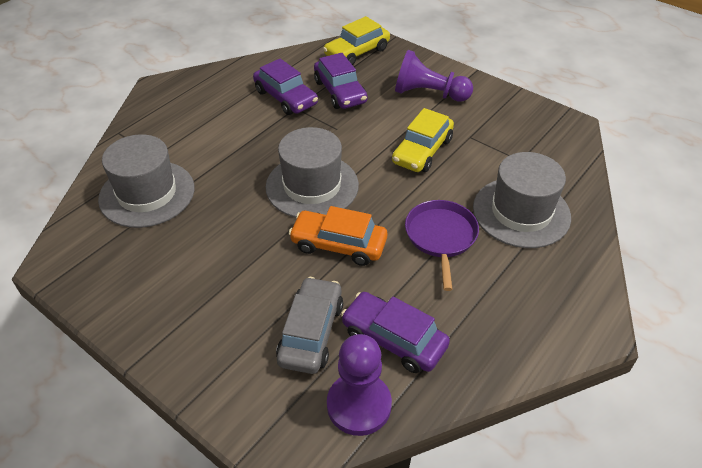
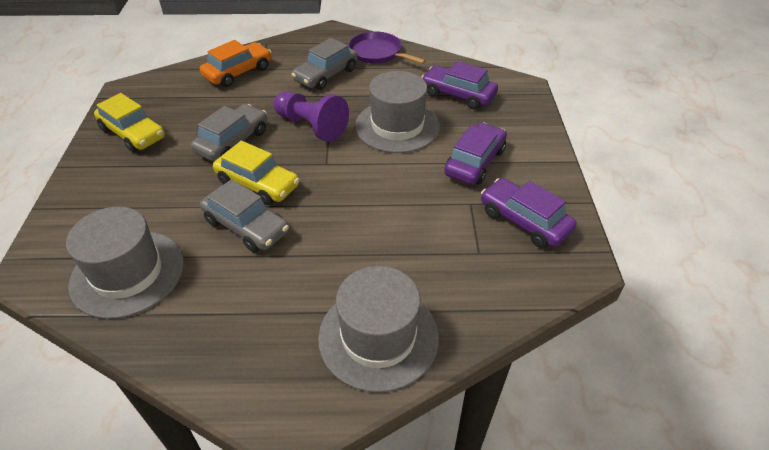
grey car: 1 -> 3
purple pawn: 2 -> 1

